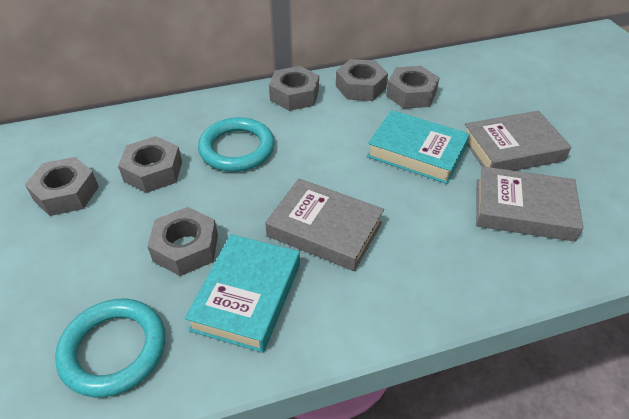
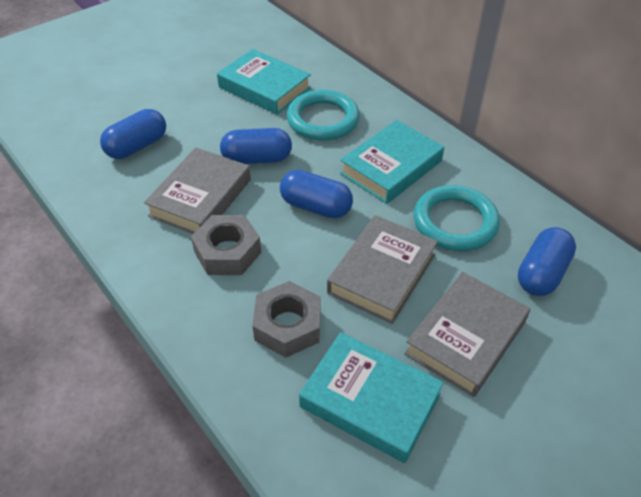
blue capsule: 0 -> 4
grey nut: 6 -> 2
turquoise book: 2 -> 3

